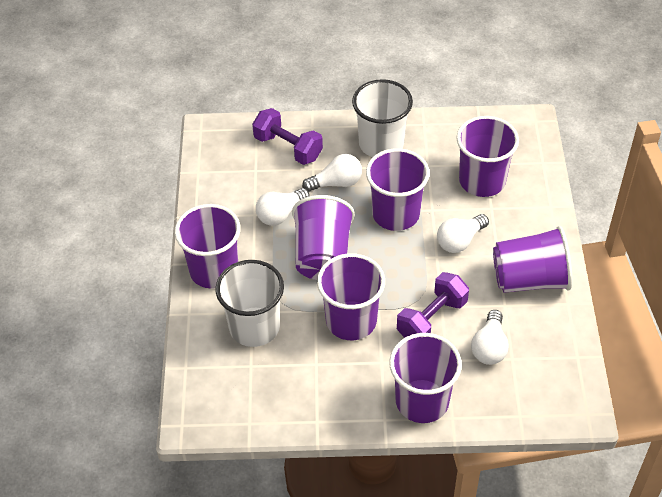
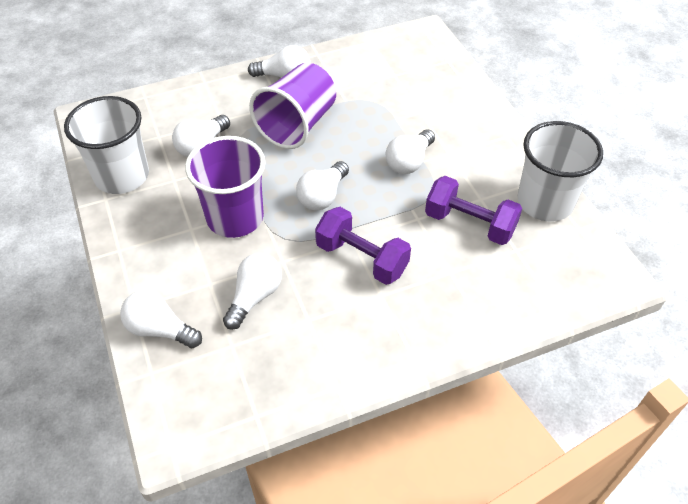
purple cup: 7 -> 2
white light bulb: 4 -> 6

